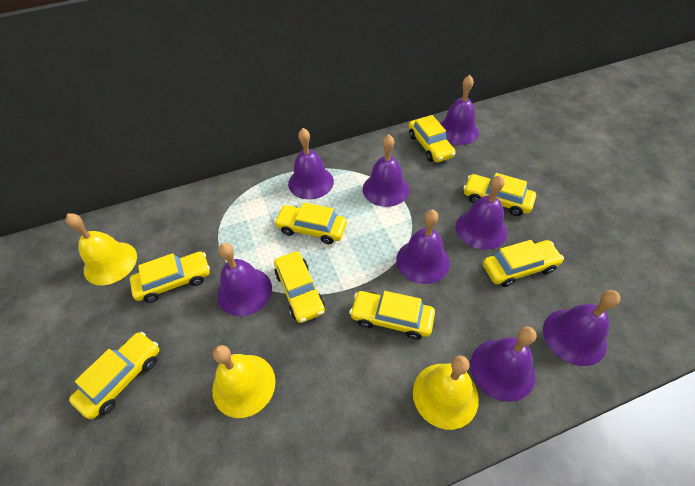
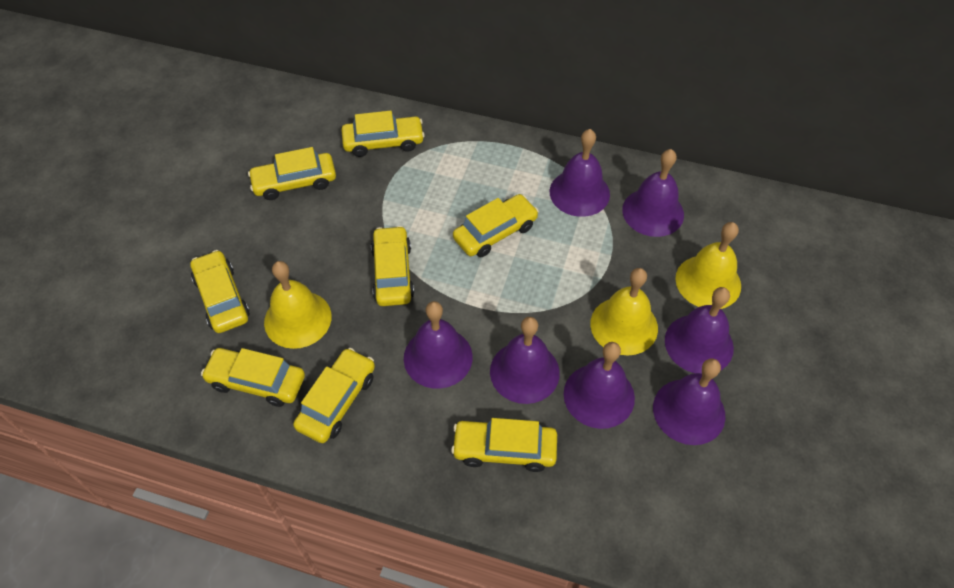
purple bell: 8 -> 7

